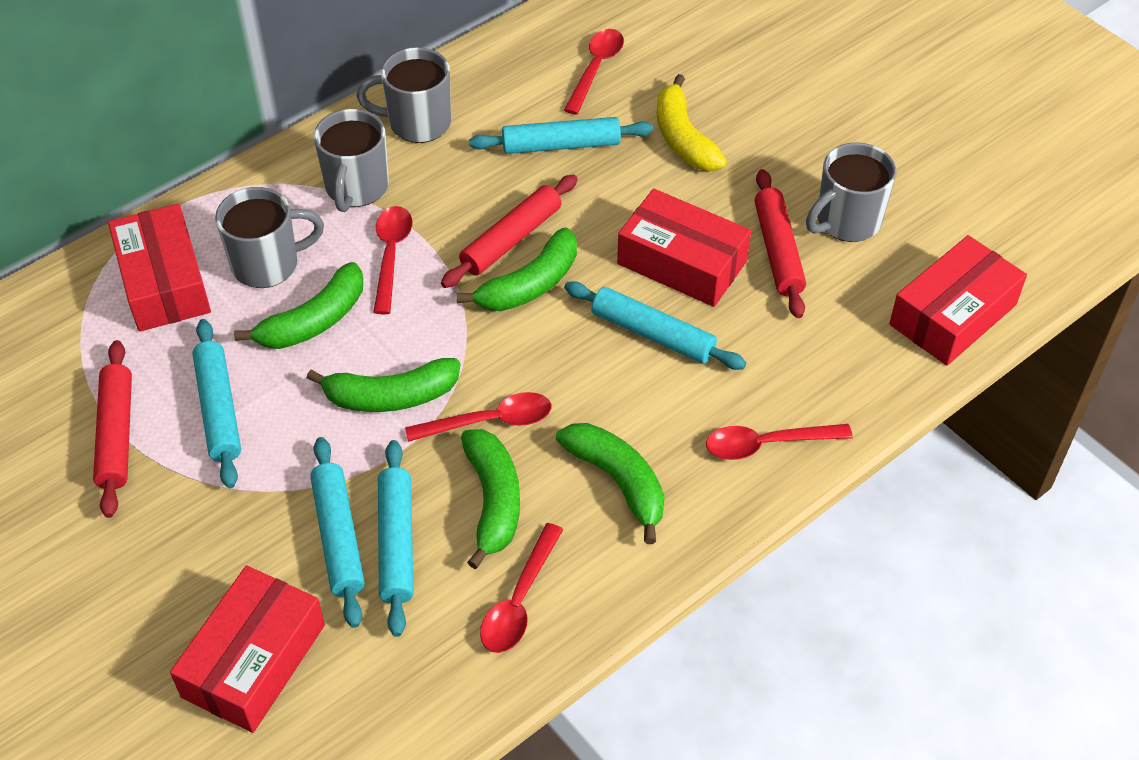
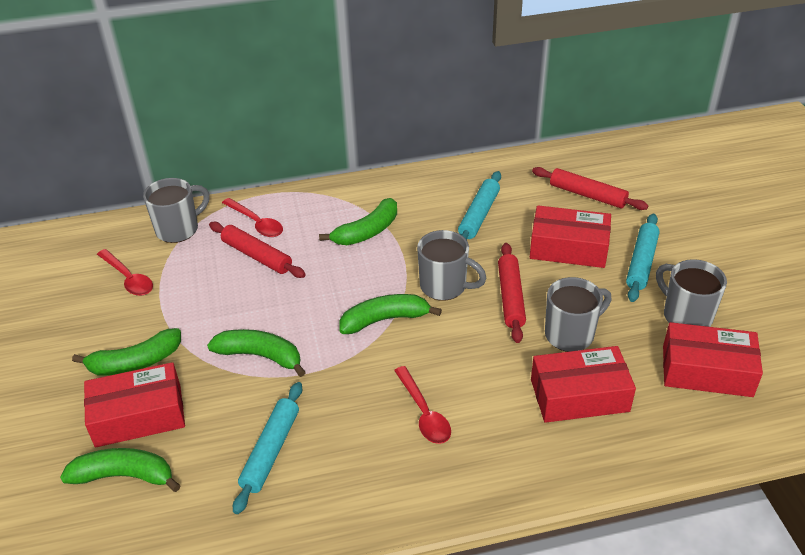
red spoon: 5 -> 3
turquoise rolling pin: 5 -> 3
yellow banana: 1 -> 0

